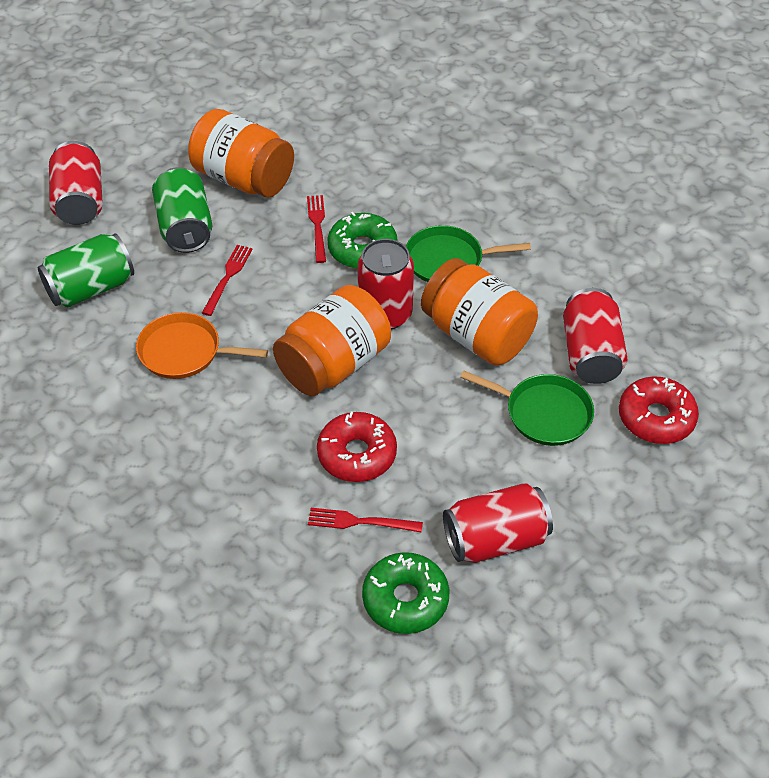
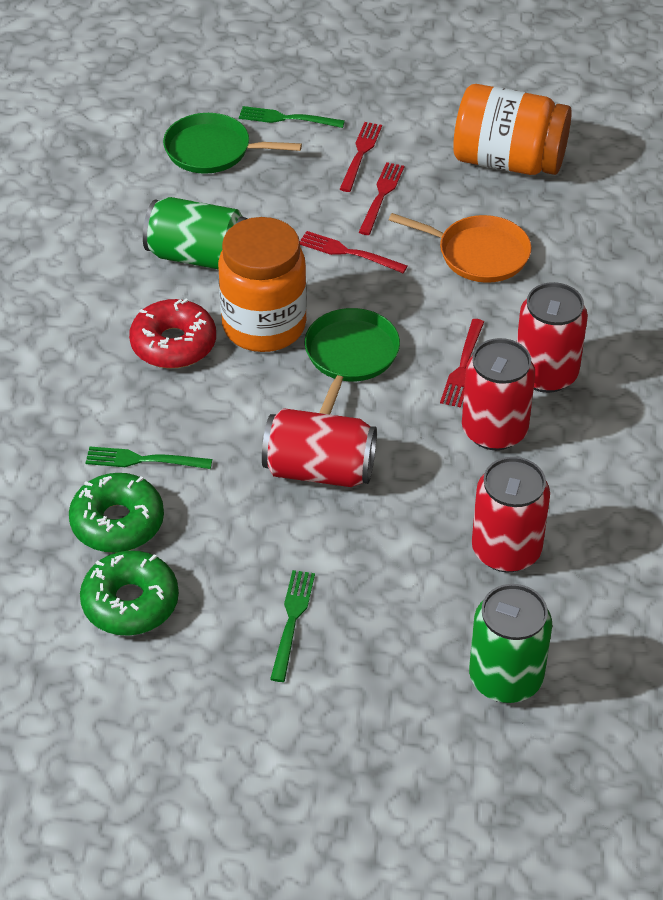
green fork: 0 -> 3
orange jar: 3 -> 2
red donut: 2 -> 1
red fork: 3 -> 4

